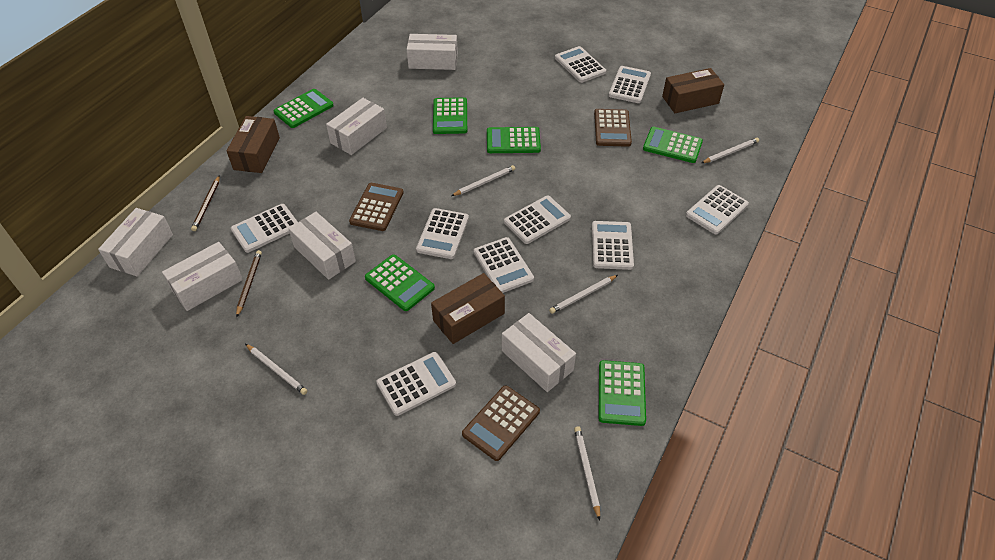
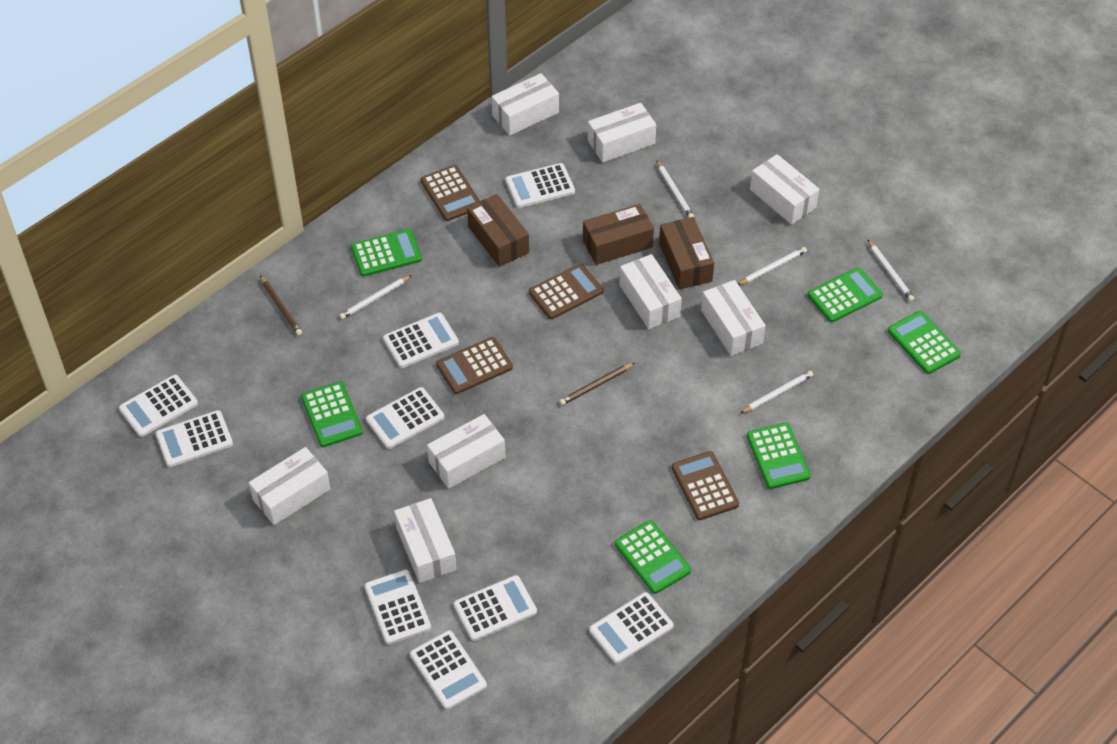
brown calculator: 3 -> 4
white box: 6 -> 8

